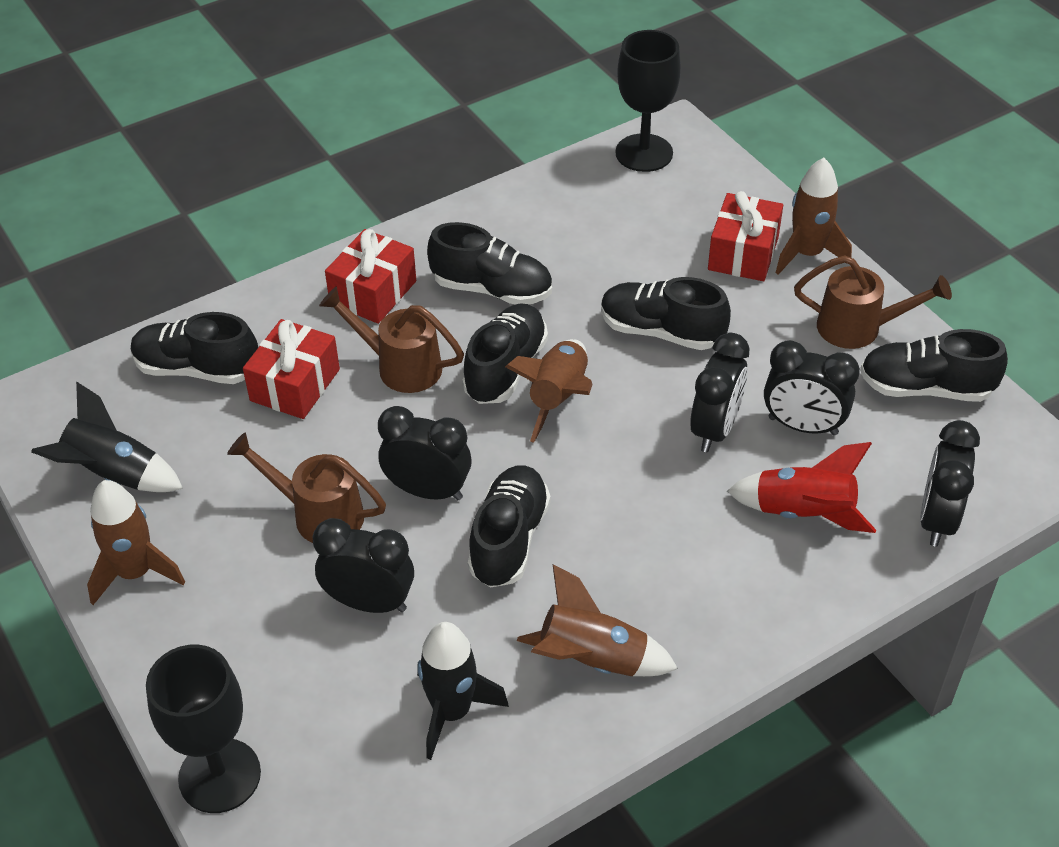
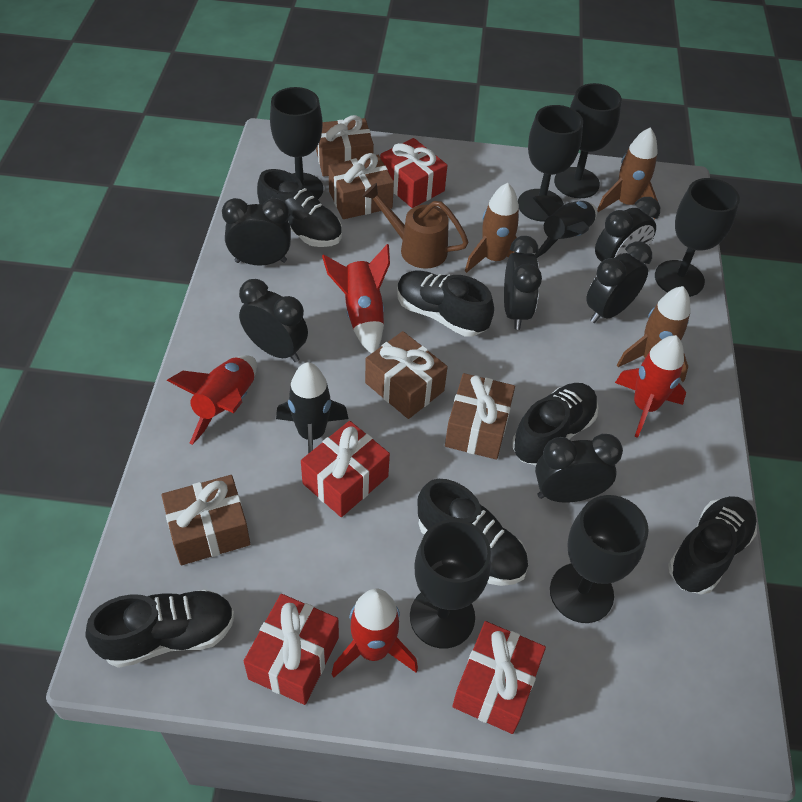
black clock: 5 -> 6
black goblet: 2 -> 6
brown gift: 0 -> 5
brown rocket: 4 -> 3
brown watering can: 3 -> 1
red gift: 3 -> 4
red rocket: 1 -> 4

